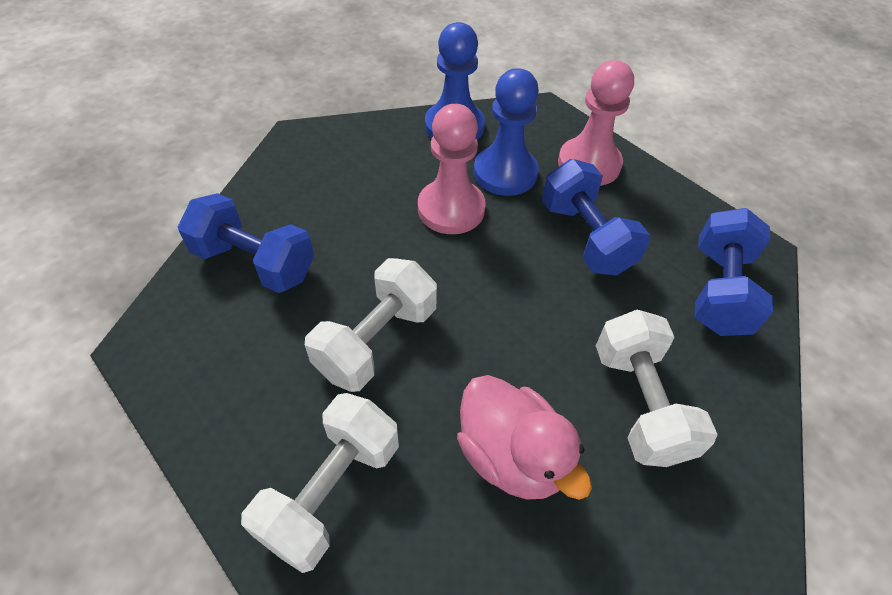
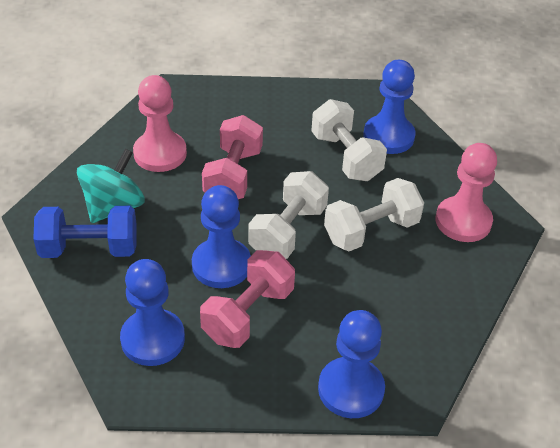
blue dumbbell: 3 -> 1
blue pawn: 2 -> 4
pink duck: 1 -> 0
pink dumbbell: 0 -> 2
turquoise spinning top: 0 -> 1

